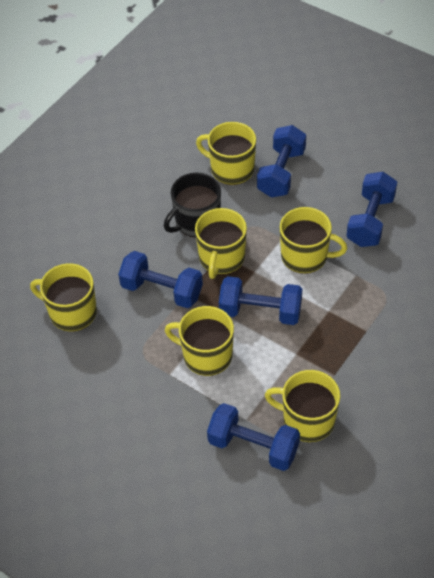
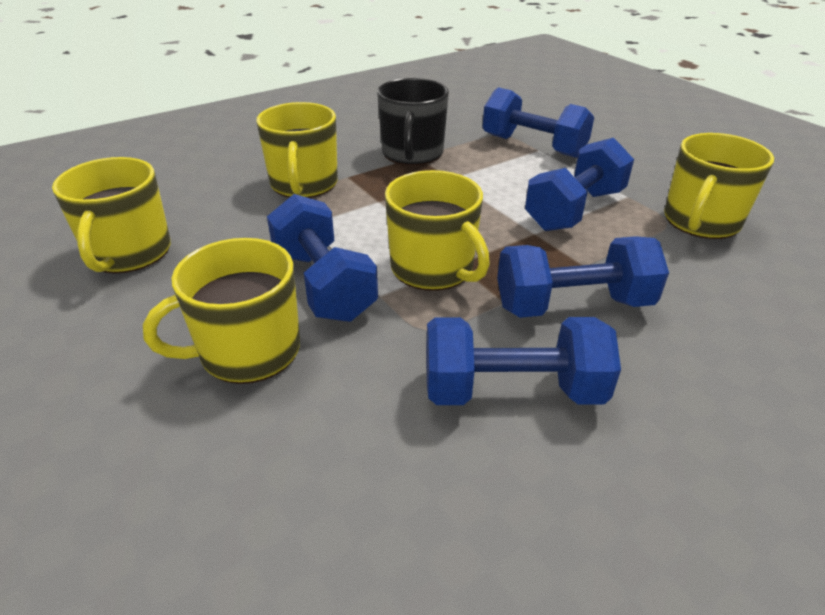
yellow mug: 6 -> 5

